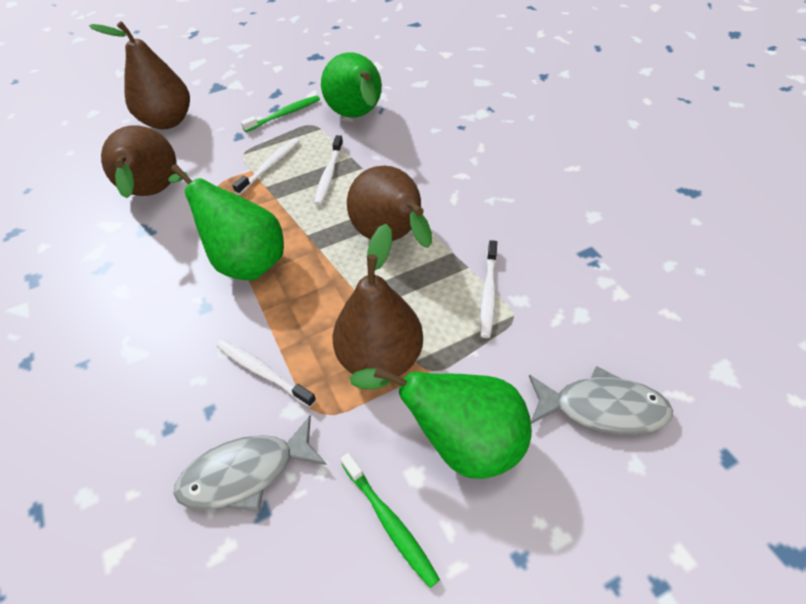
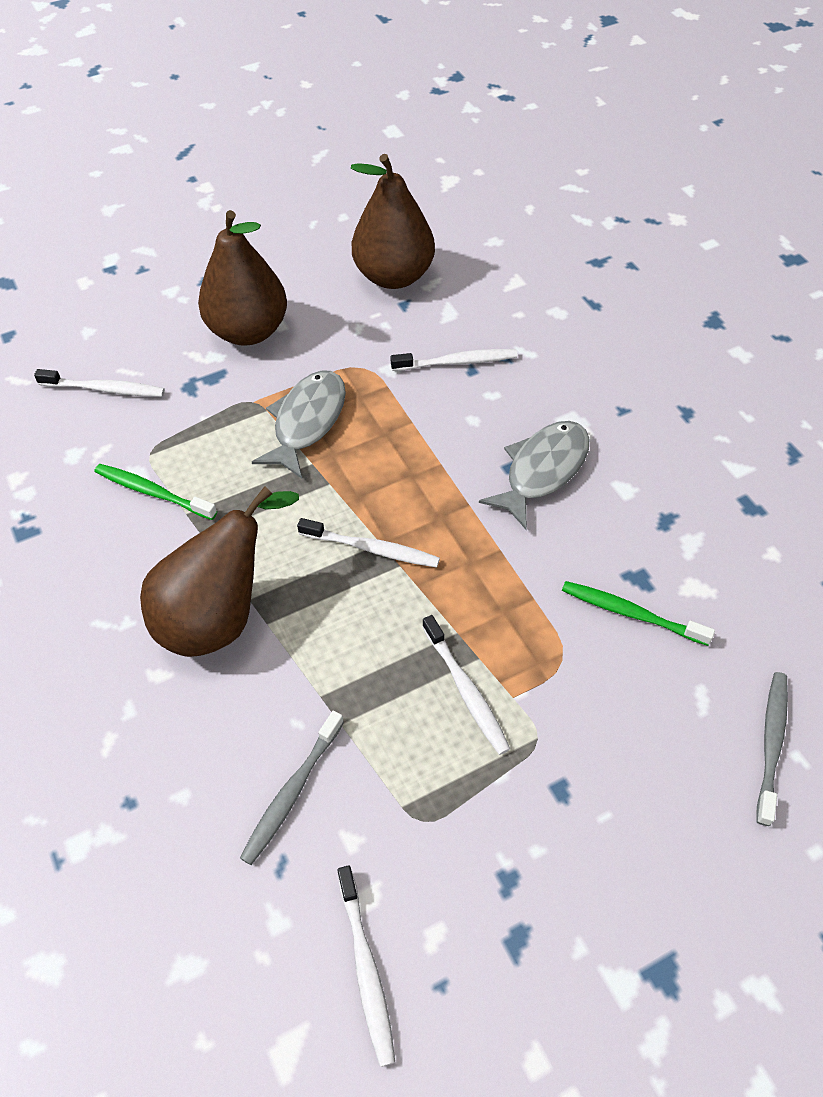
brown pear: 4 -> 3
green pear: 3 -> 0
grey toothbrush: 0 -> 2
white toothbrush: 4 -> 5

